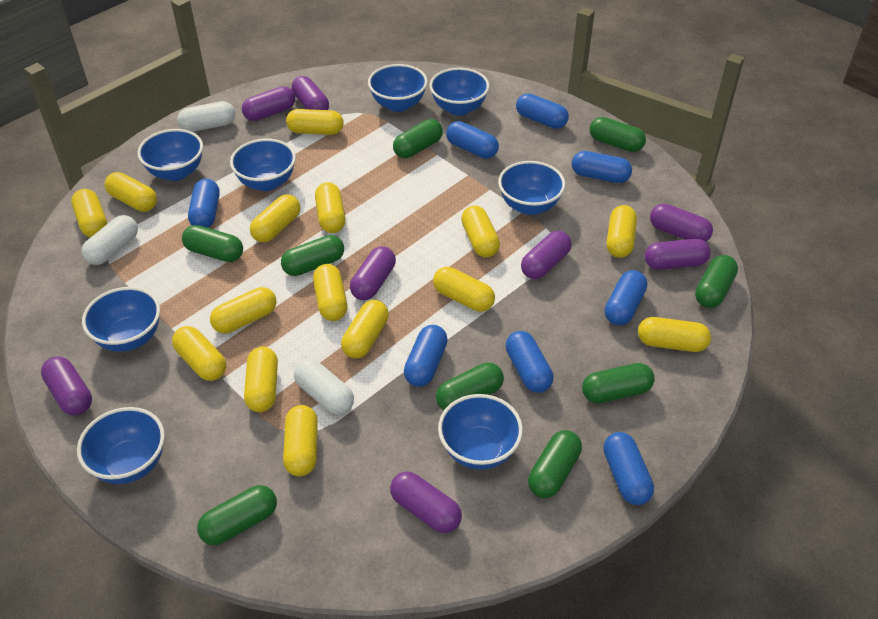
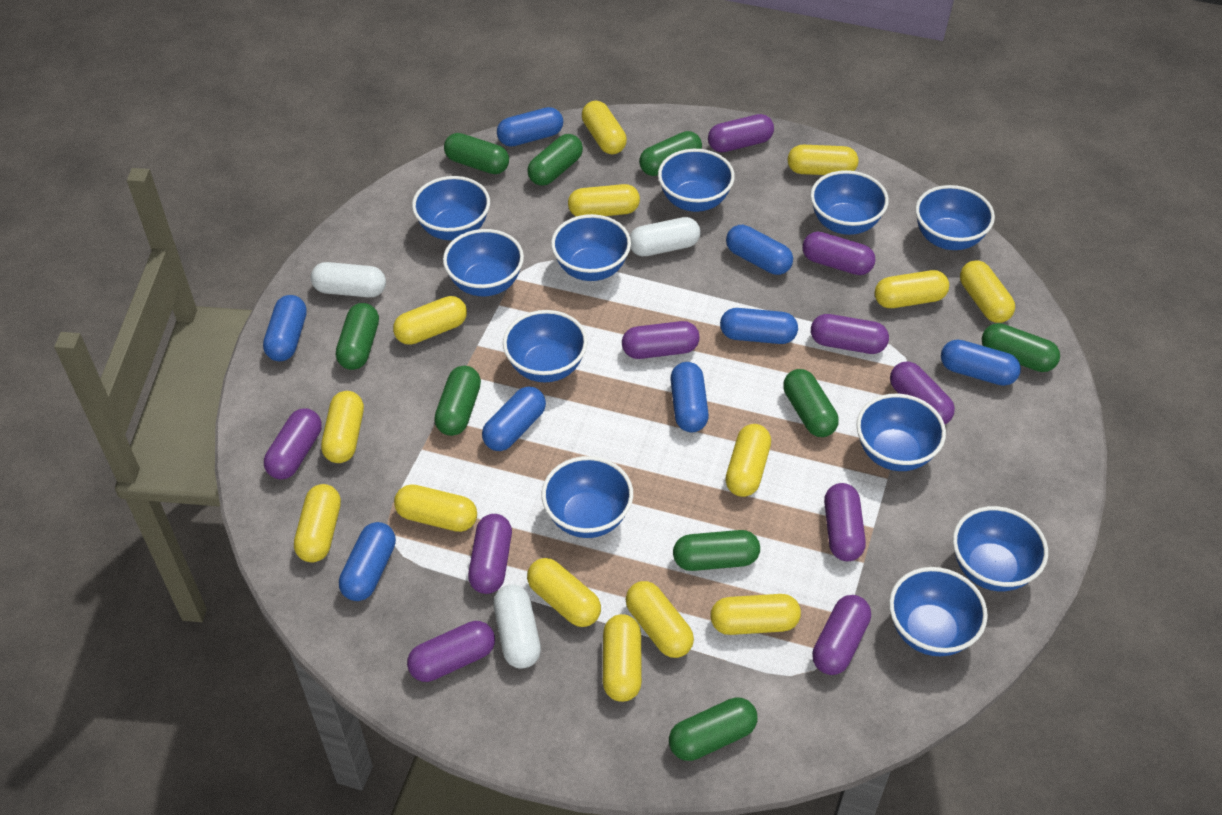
blue bowl: 8 -> 11
purple capsule: 8 -> 10
yellow capsule: 15 -> 14

